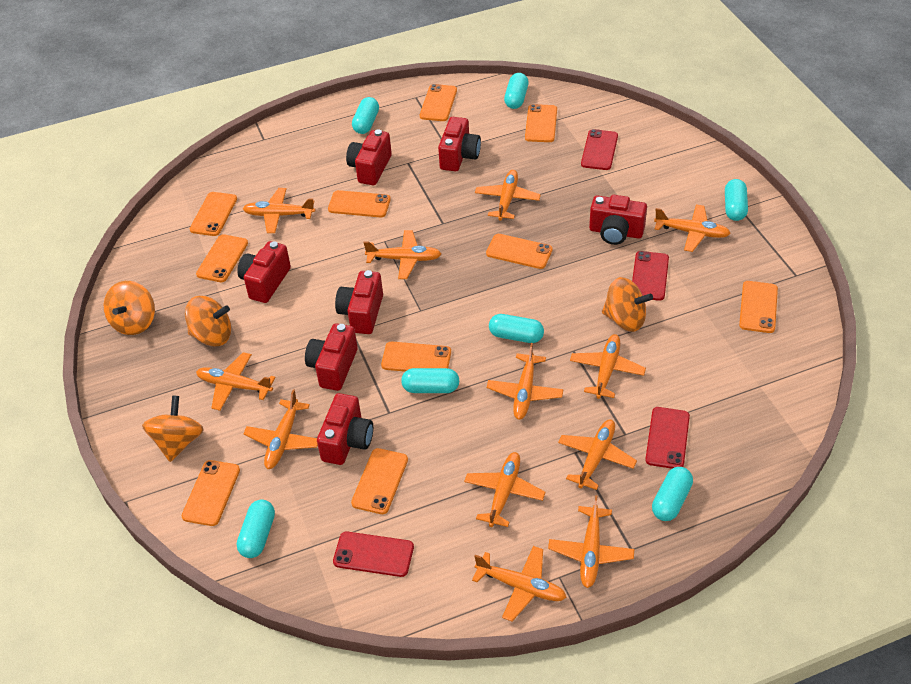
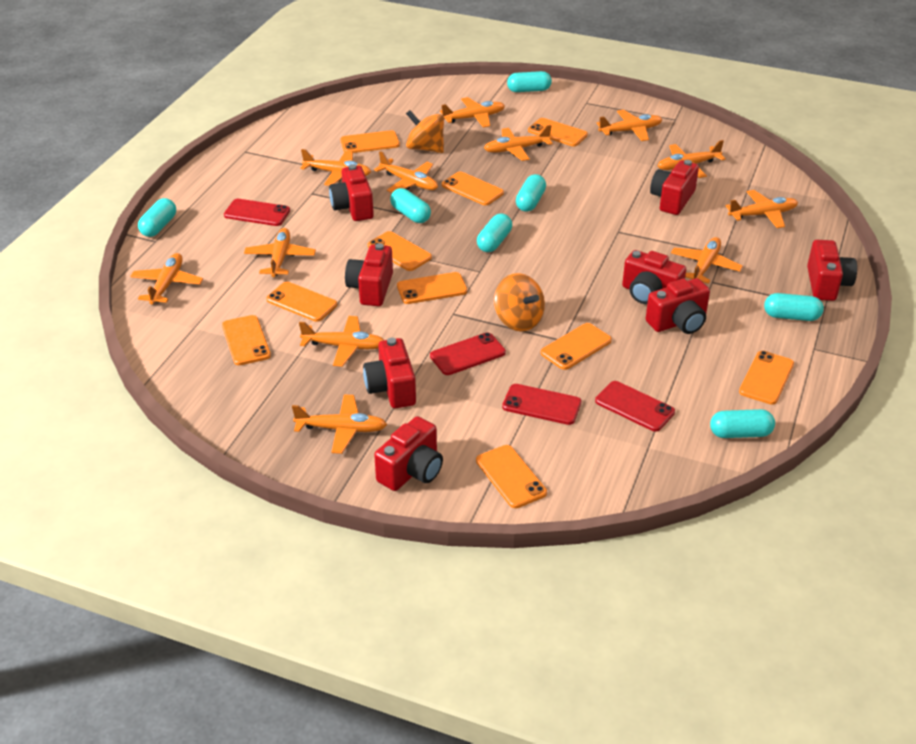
orange spinning top: 4 -> 2
red camera: 7 -> 8

